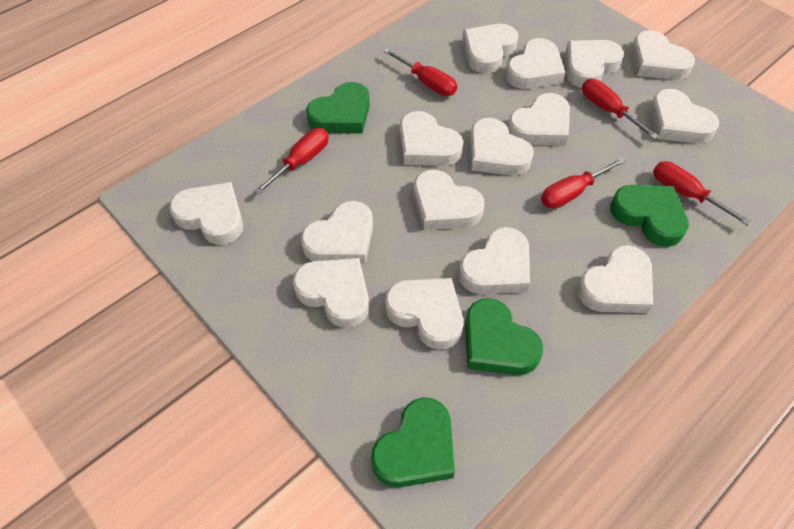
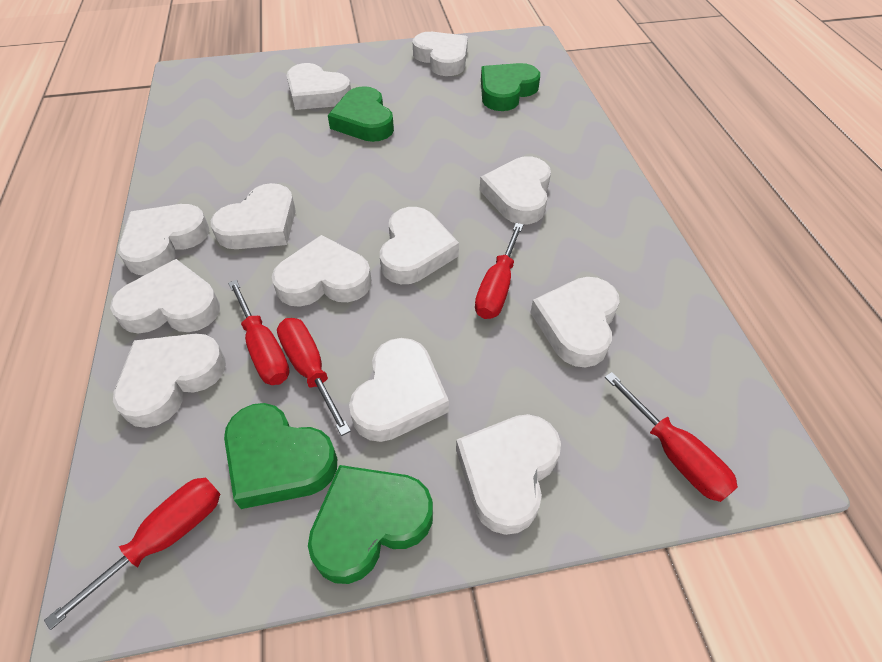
white heart: 15 -> 12

